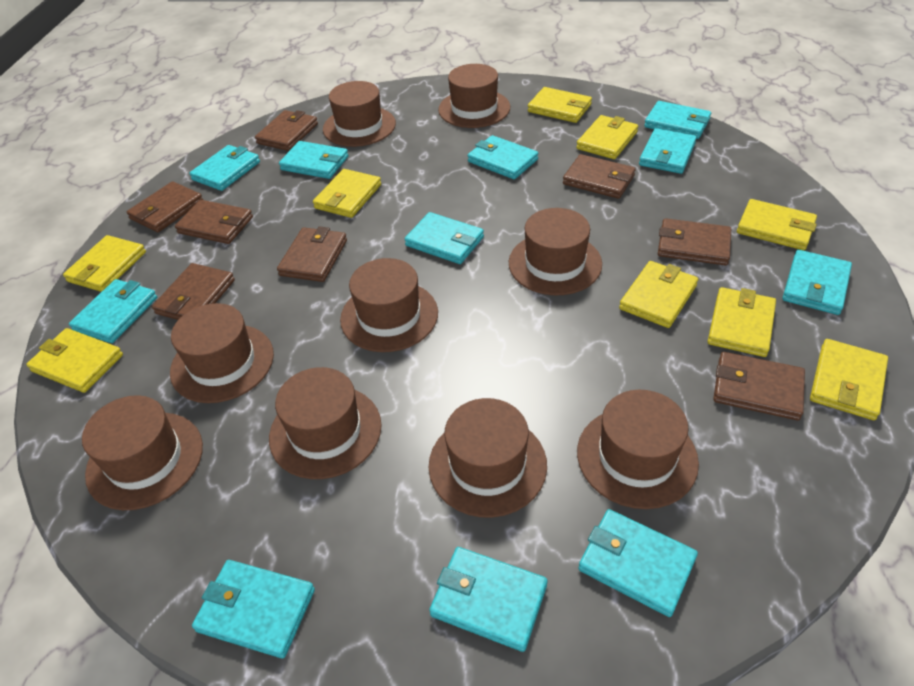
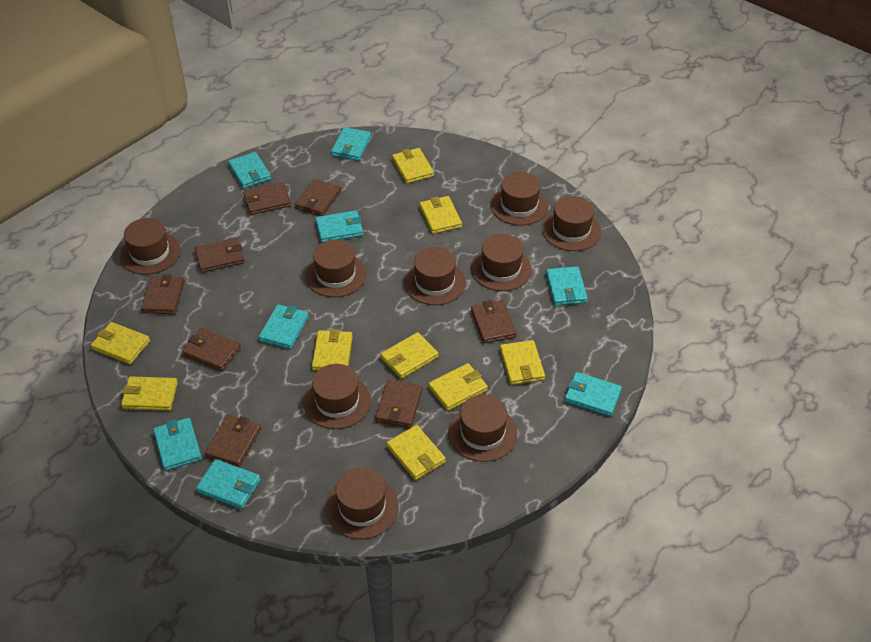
turquoise wallet: 11 -> 8

